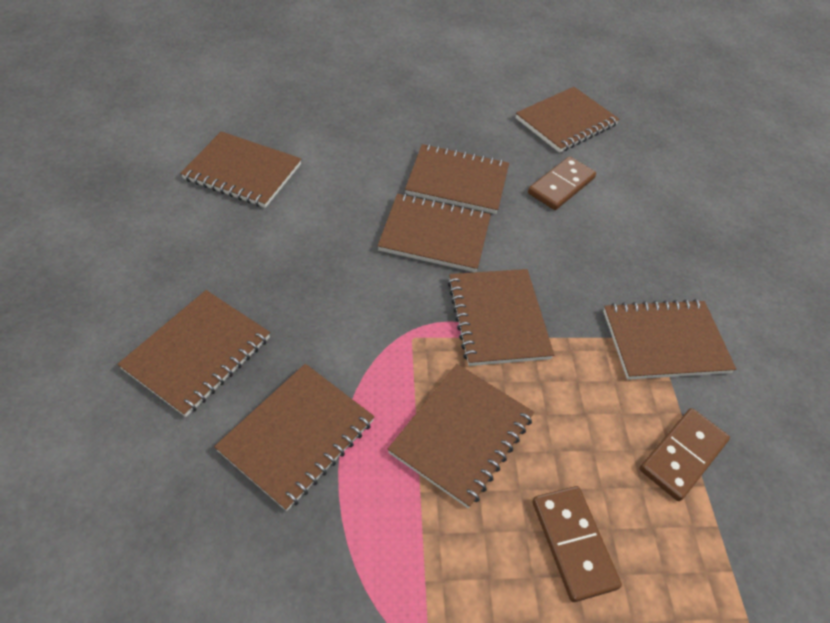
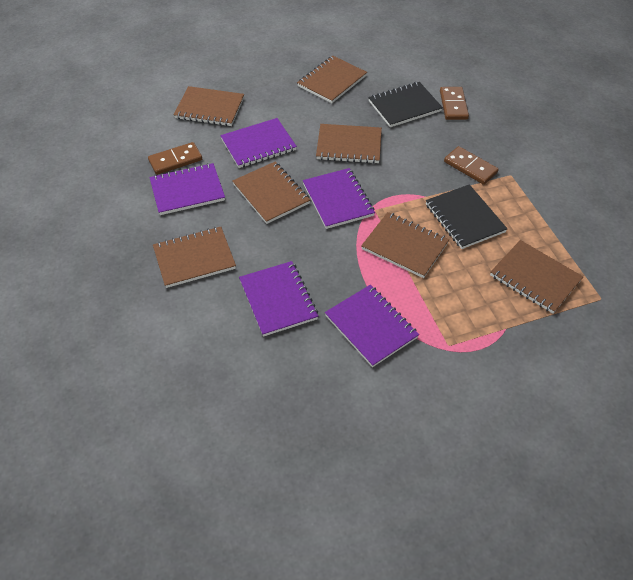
black notebook: 0 -> 2
brown notebook: 9 -> 7
purple notebook: 0 -> 5

